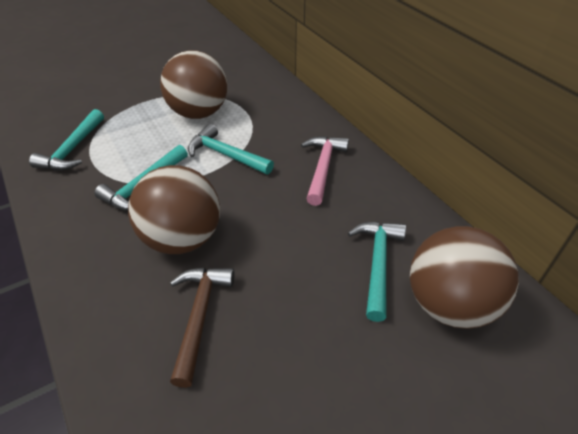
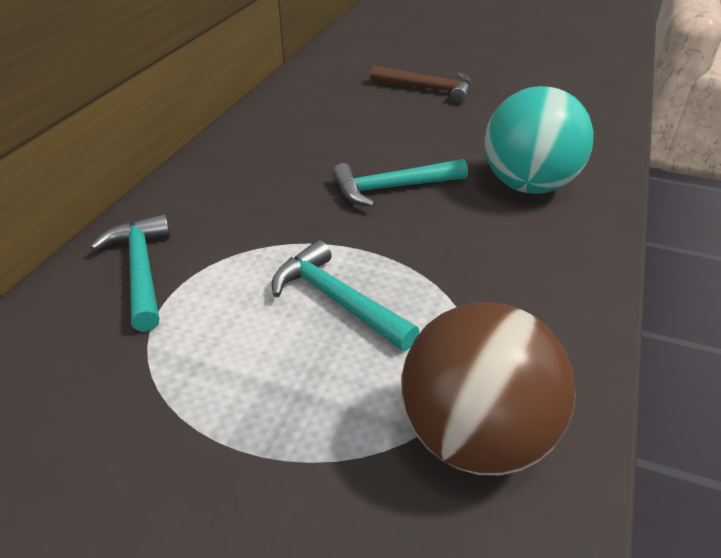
brown ball: 3 -> 1
pink hammer: 1 -> 0
turquoise ball: 0 -> 1
turquoise hammer: 4 -> 3

